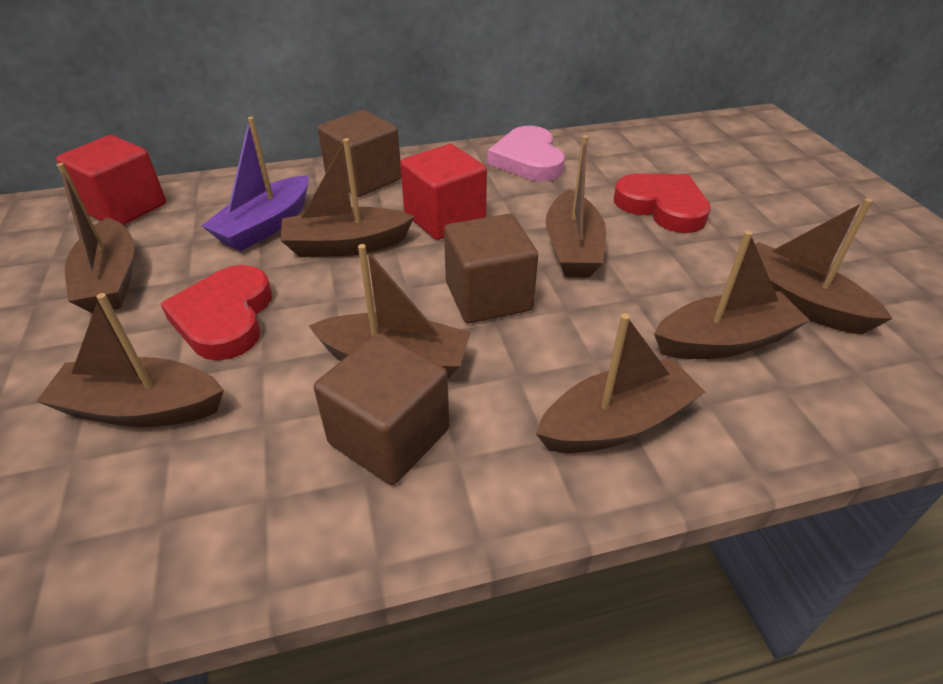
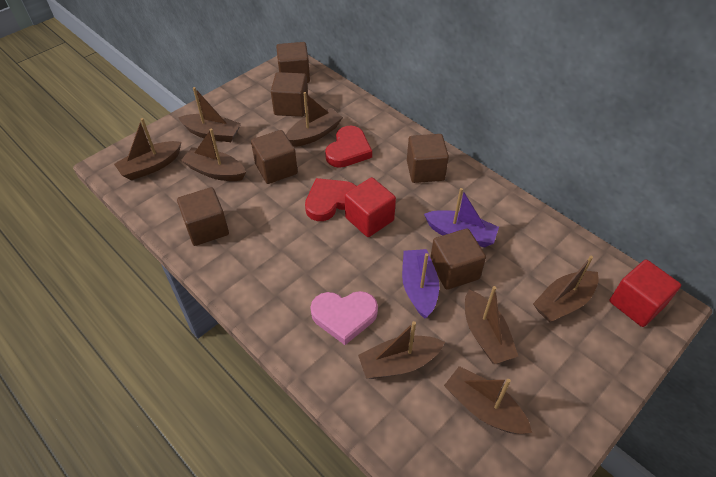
brown cube: 3 -> 6
purple boat: 1 -> 2

